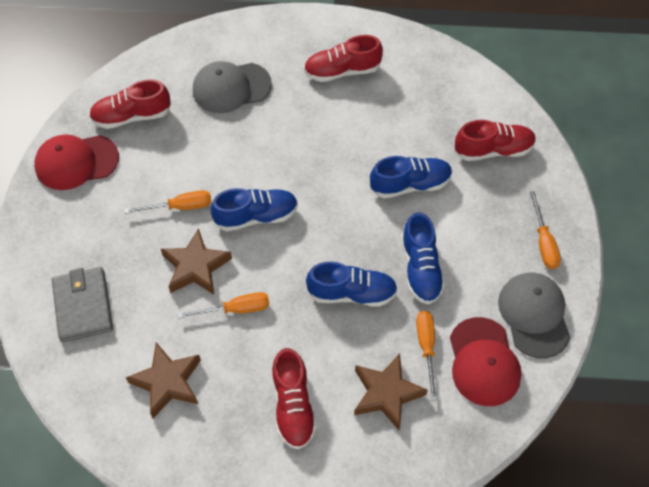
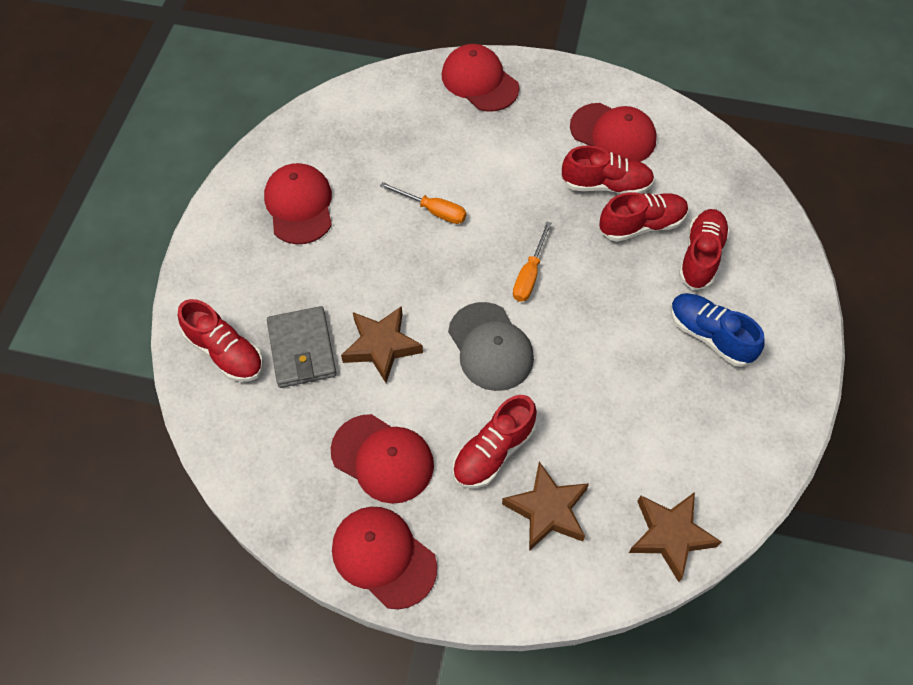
blue shoe: 4 -> 1
grey cap: 2 -> 1
orange screwdriver: 4 -> 2
red cap: 2 -> 5
red shoe: 4 -> 5

